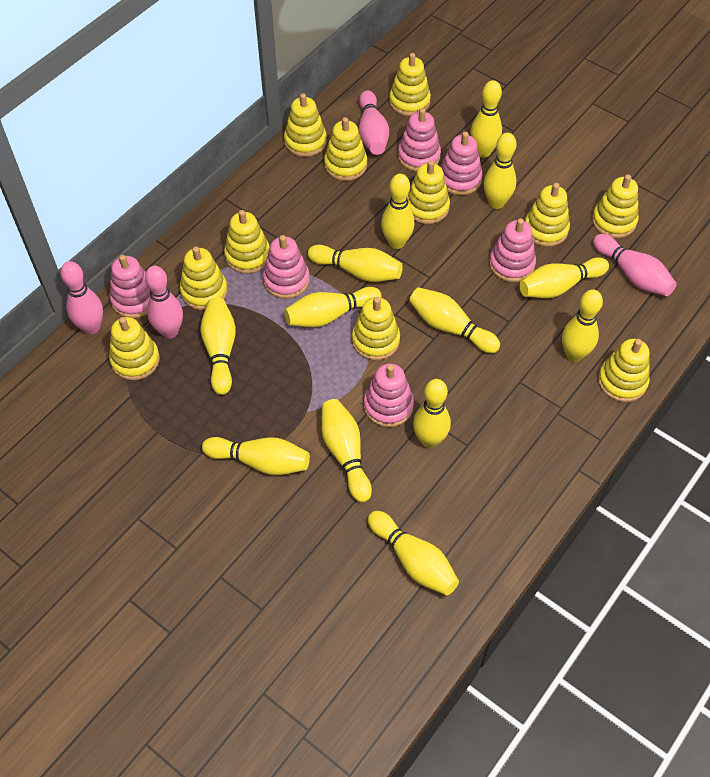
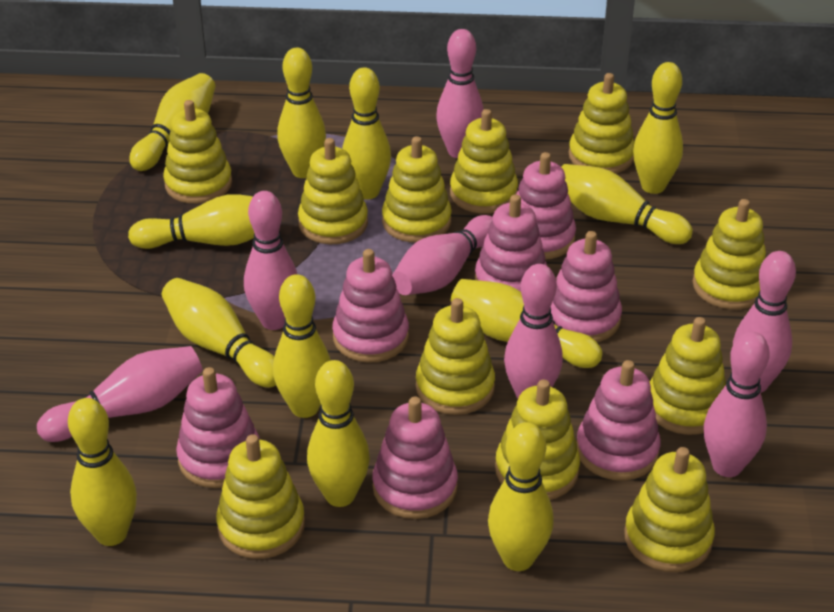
pink bowling pin: 4 -> 7
pink stacking toy: 6 -> 7
yellow bowling pin: 13 -> 12

